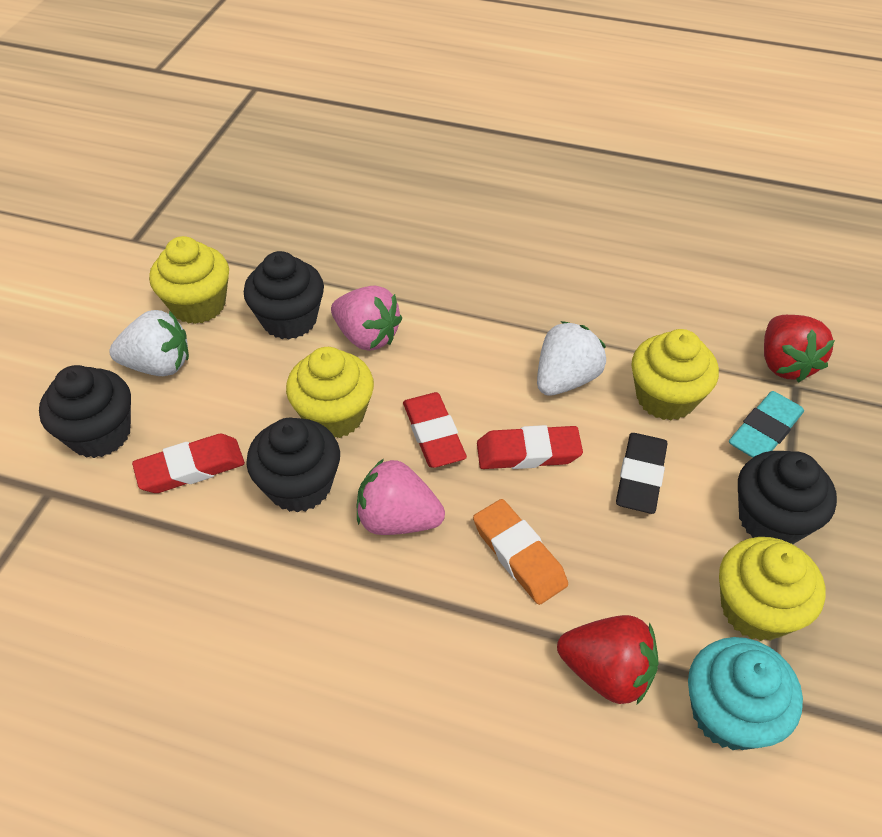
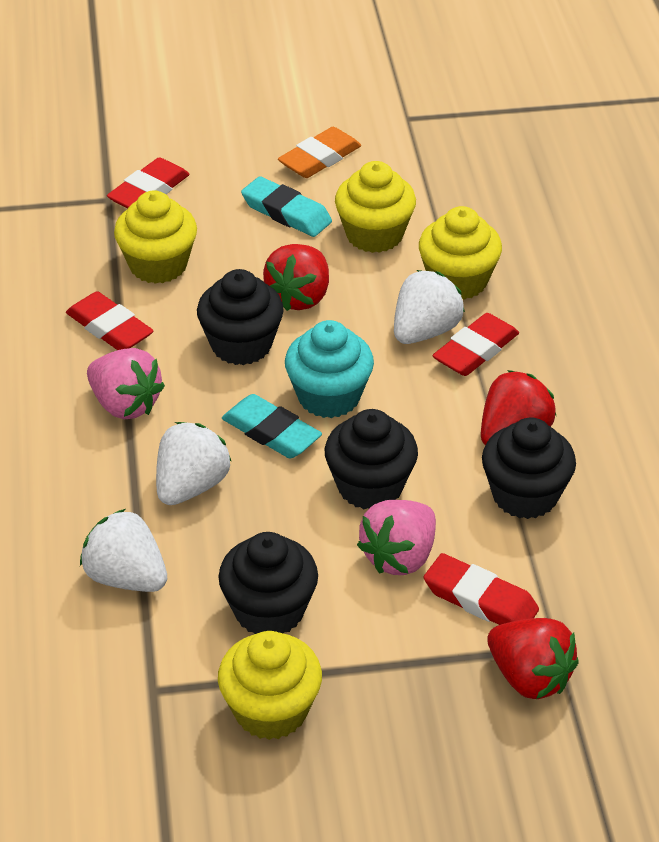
black eraser: 1 -> 0
red eraser: 3 -> 4
red strawberry: 2 -> 3
turquoise eraser: 1 -> 2
white strawberry: 2 -> 3

